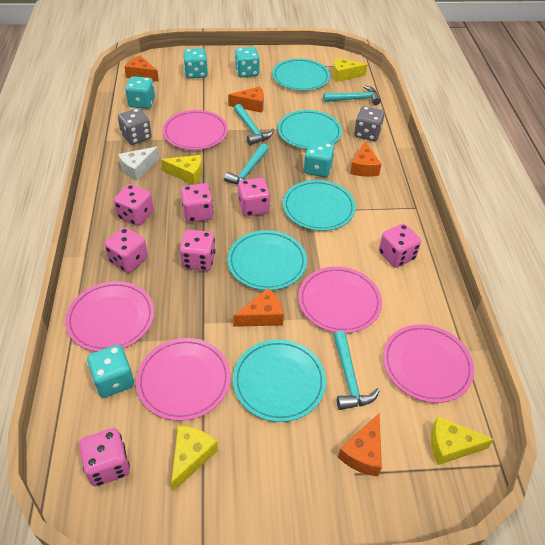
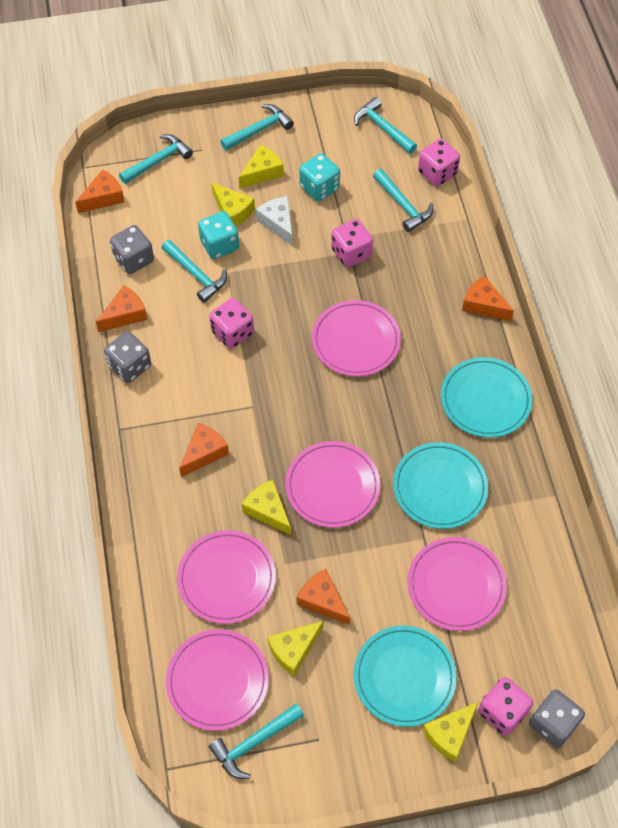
grey dice: 2 -> 3
pink dice: 7 -> 4
turquoise dice: 5 -> 2
turquoise hammer: 4 -> 6
turquoise plate: 5 -> 3
yellow cheese: 4 -> 5

